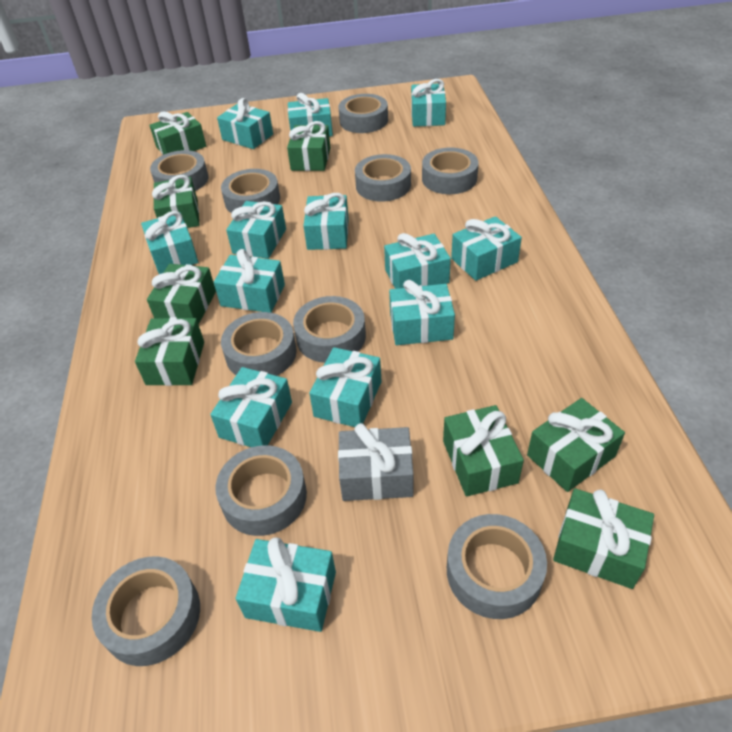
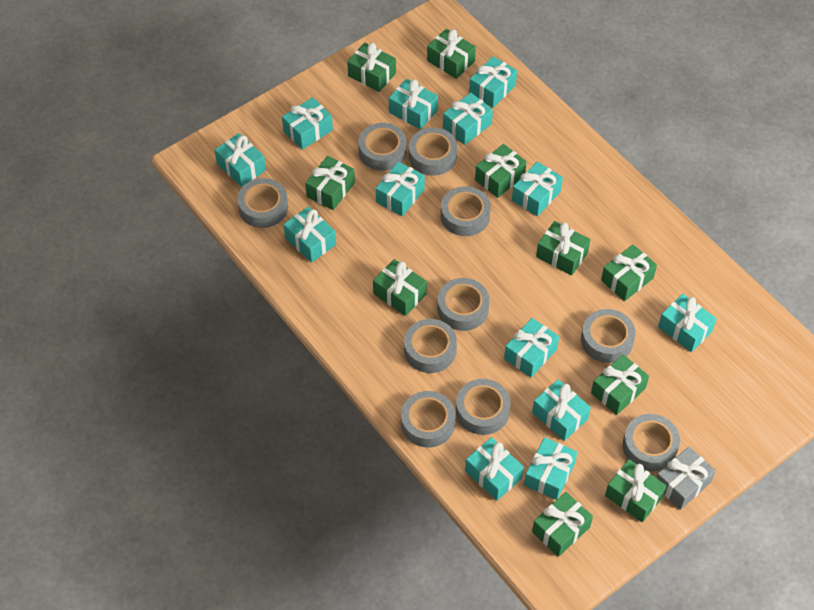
green gift: 8 -> 10

